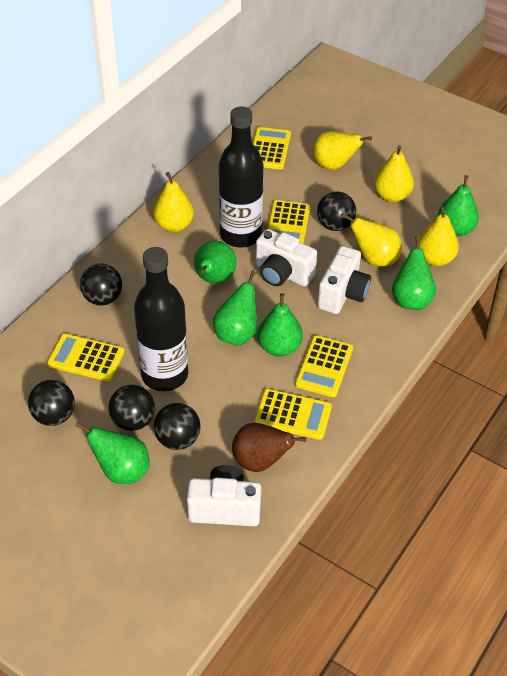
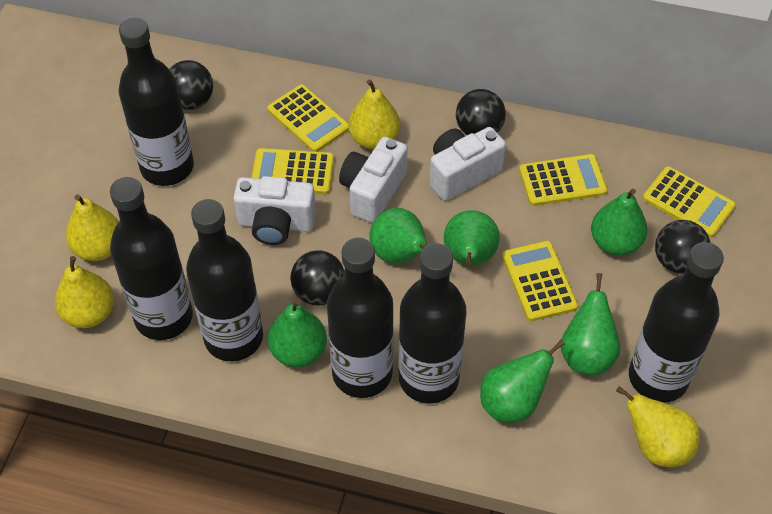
black ball: 5 -> 4
black bottle: 2 -> 6
brown pear: 1 -> 0
yellow pear: 5 -> 4

